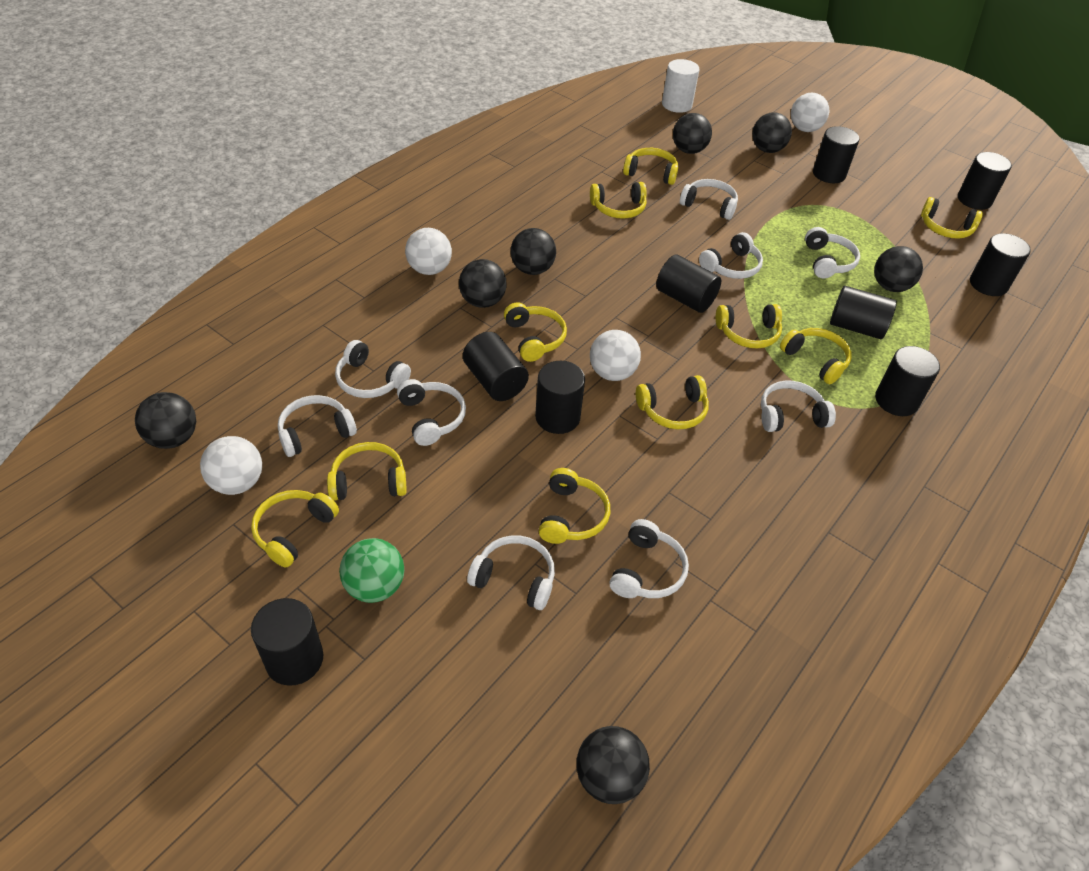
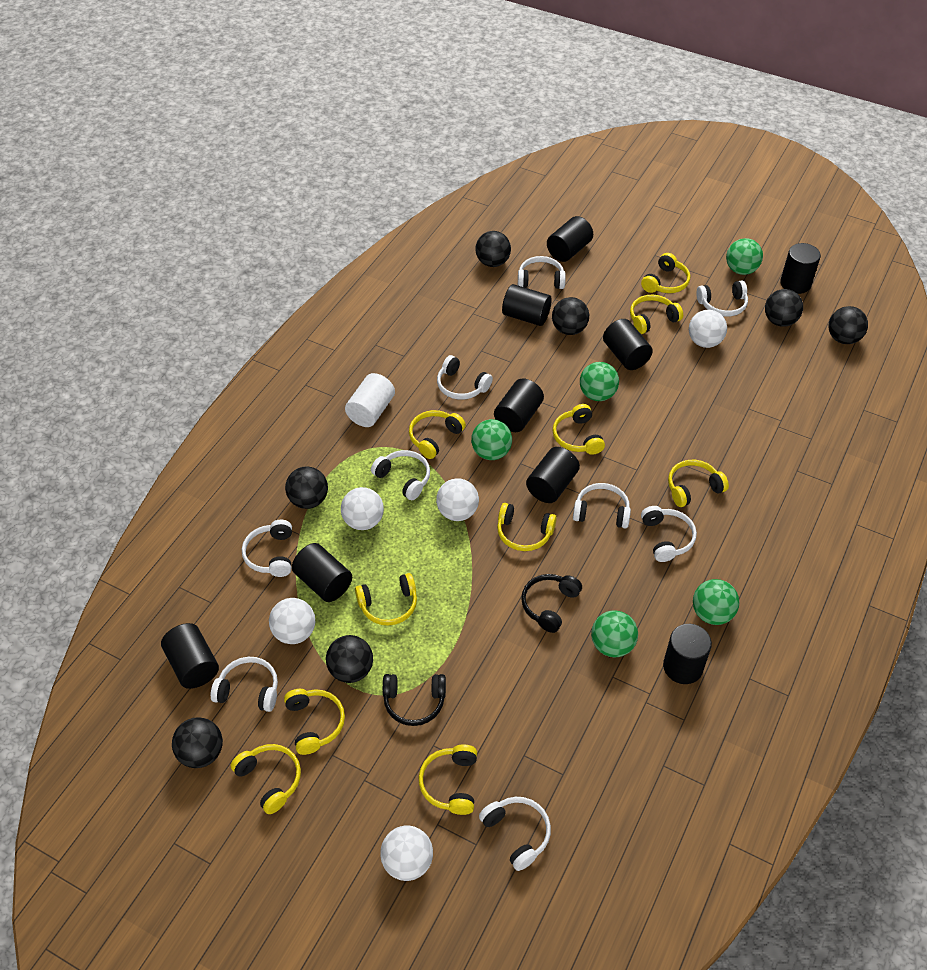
black headphones: 0 -> 2
green ball: 1 -> 5
white ball: 4 -> 5

